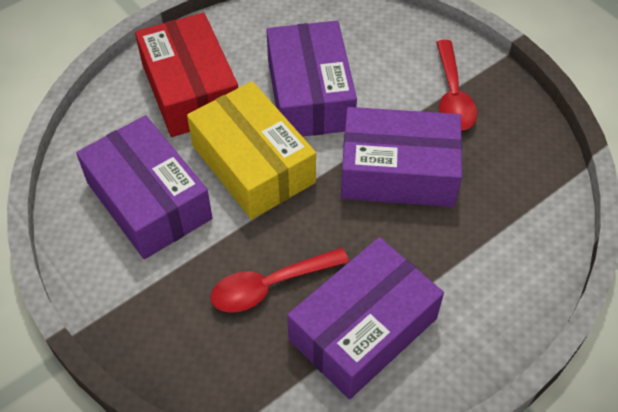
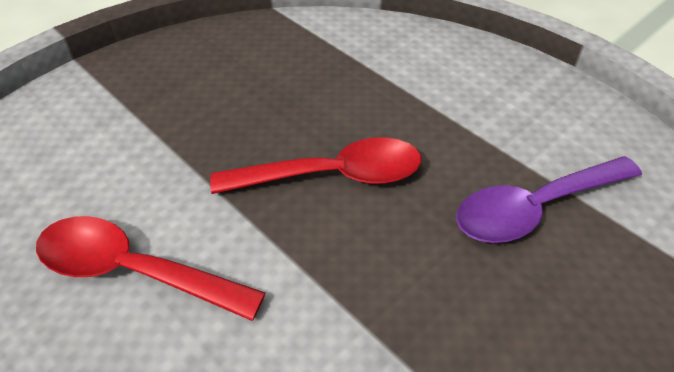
purple box: 4 -> 0
purple spoon: 0 -> 1
red box: 1 -> 0
yellow box: 1 -> 0

